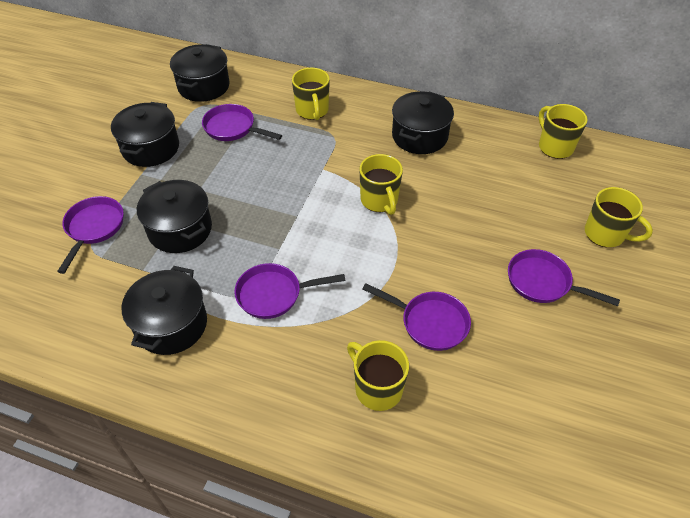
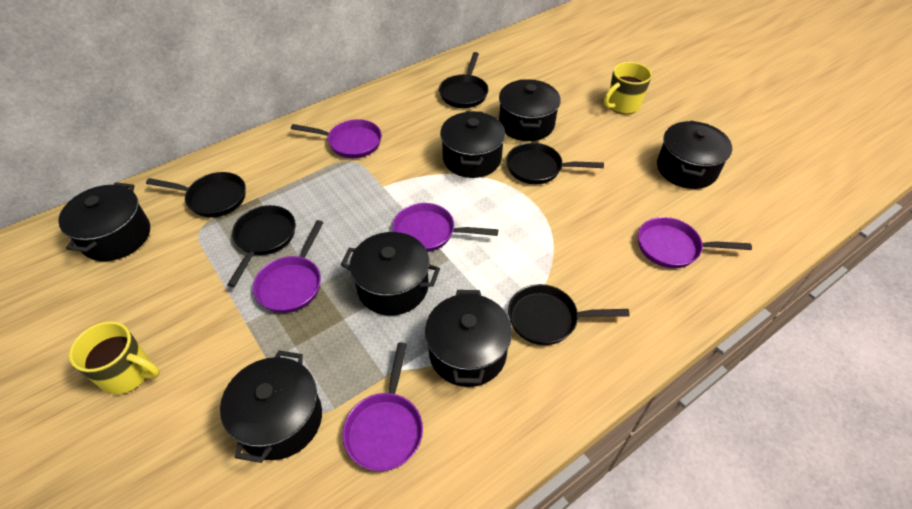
black pan: 0 -> 5
black pot: 5 -> 7
yellow mug: 5 -> 2

